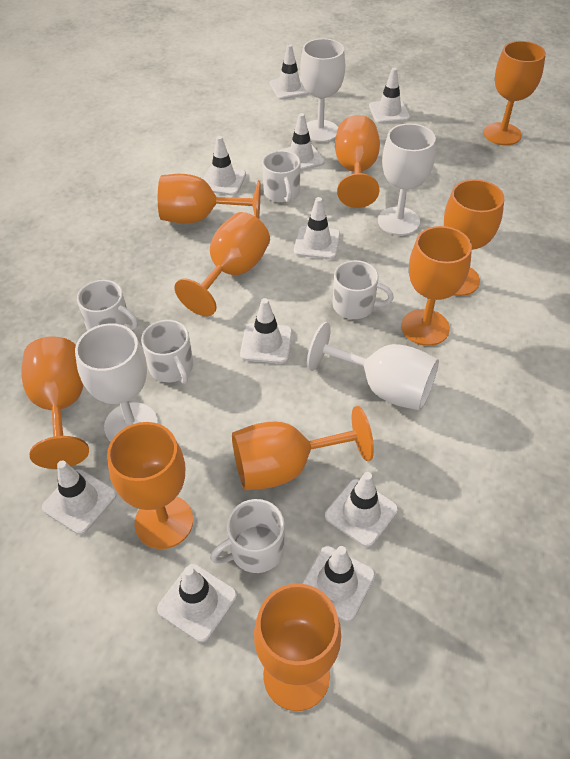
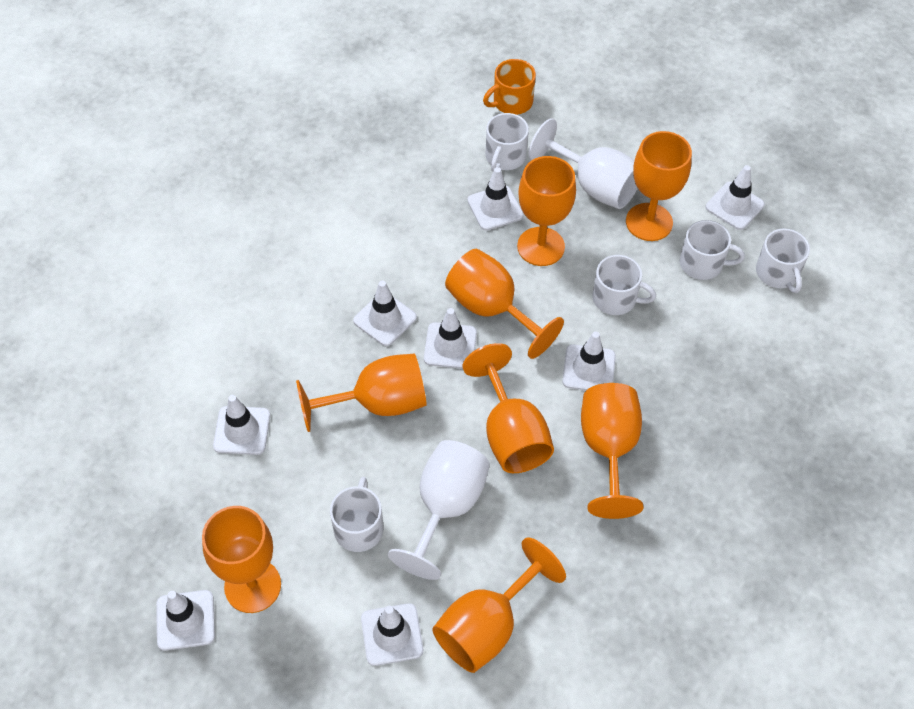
orange goblet: 10 -> 8
orange mug: 0 -> 1
white goblet: 4 -> 2
white traffic cone: 10 -> 8

